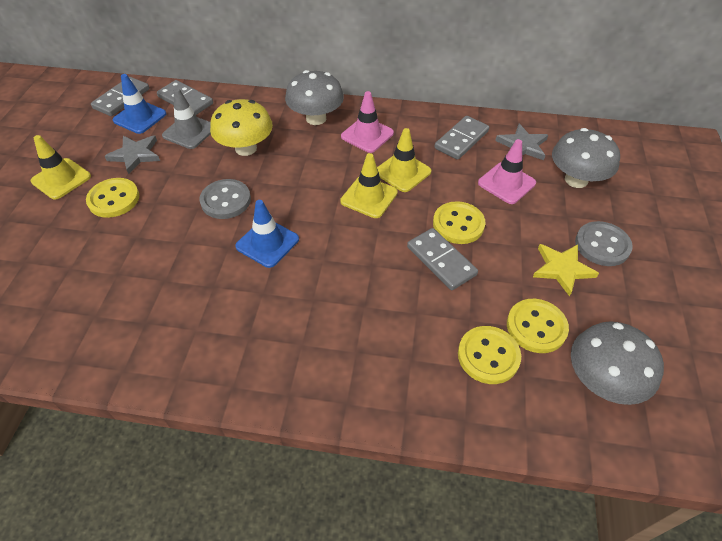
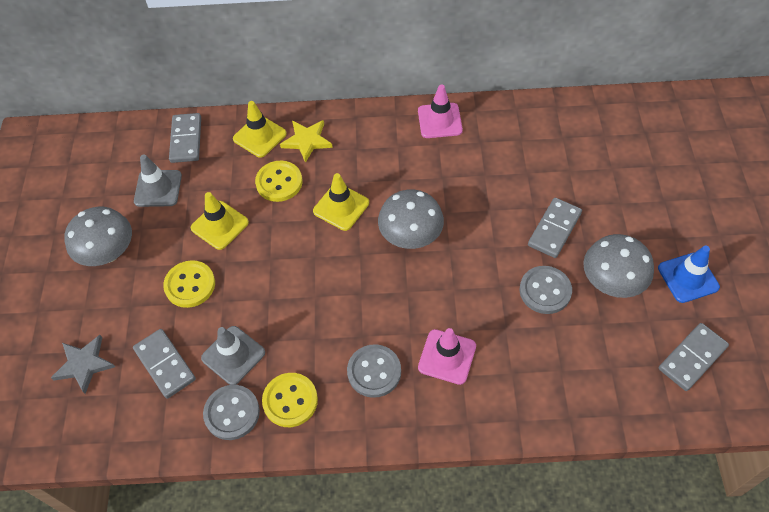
blue traffic cone: 2 -> 1
grey button: 2 -> 3
grey star: 2 -> 1
grey traffic cone: 1 -> 2
yellow button: 4 -> 3
yellow mushroom: 1 -> 0

